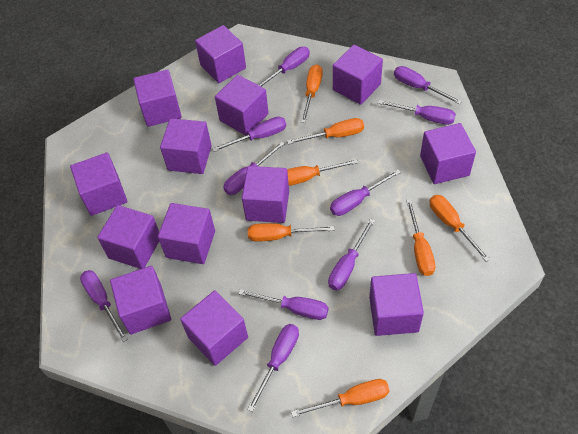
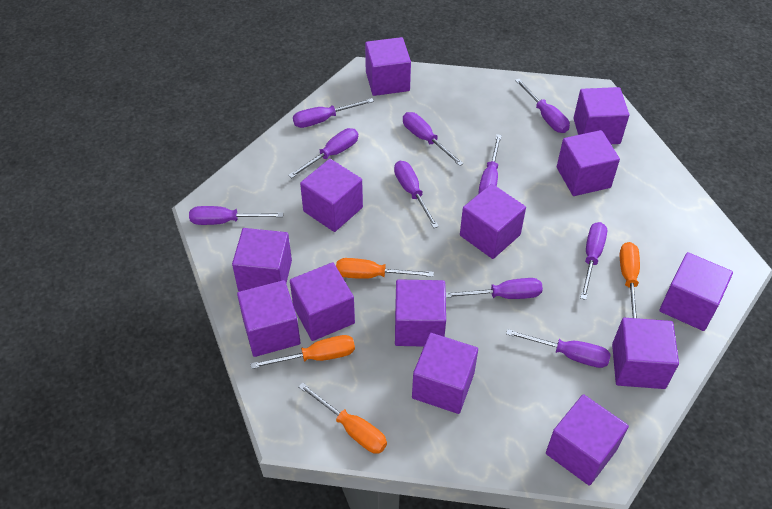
orange screwdriver: 7 -> 4

